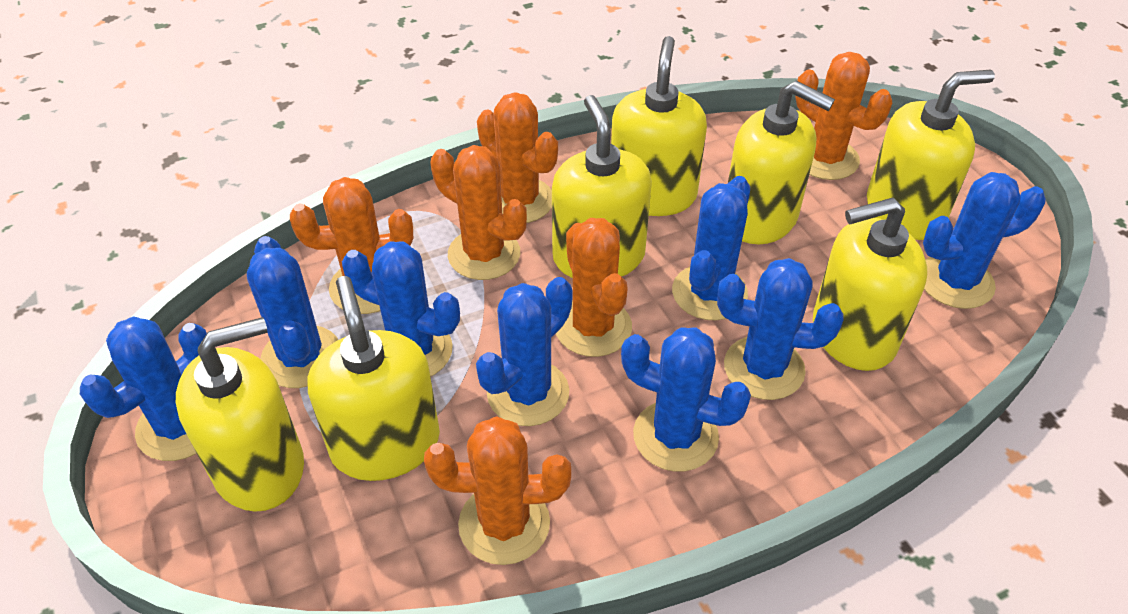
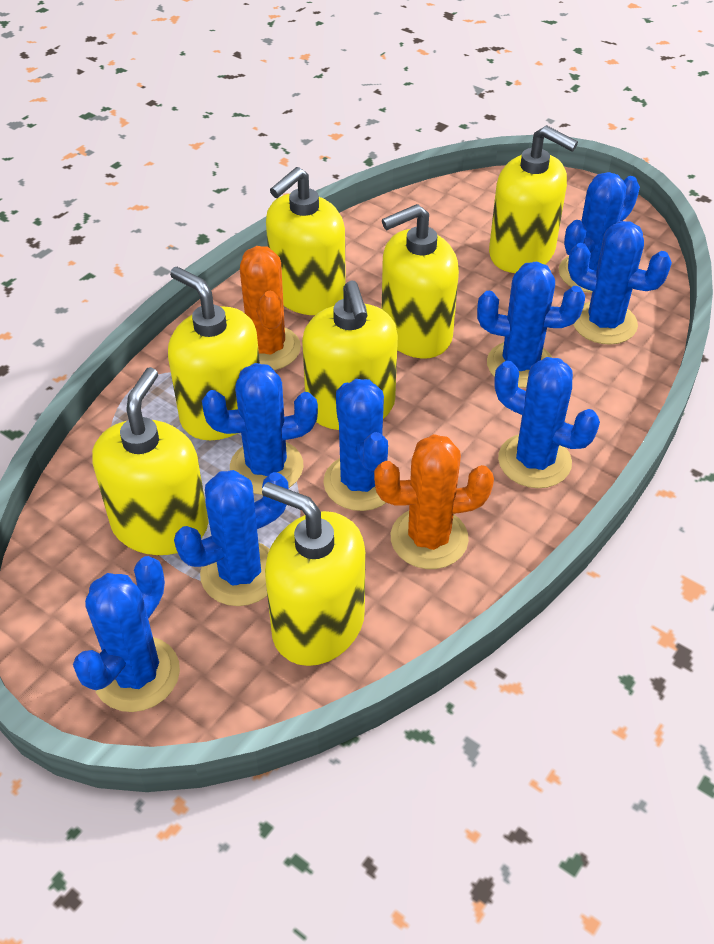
orange cactus: 6 -> 2

